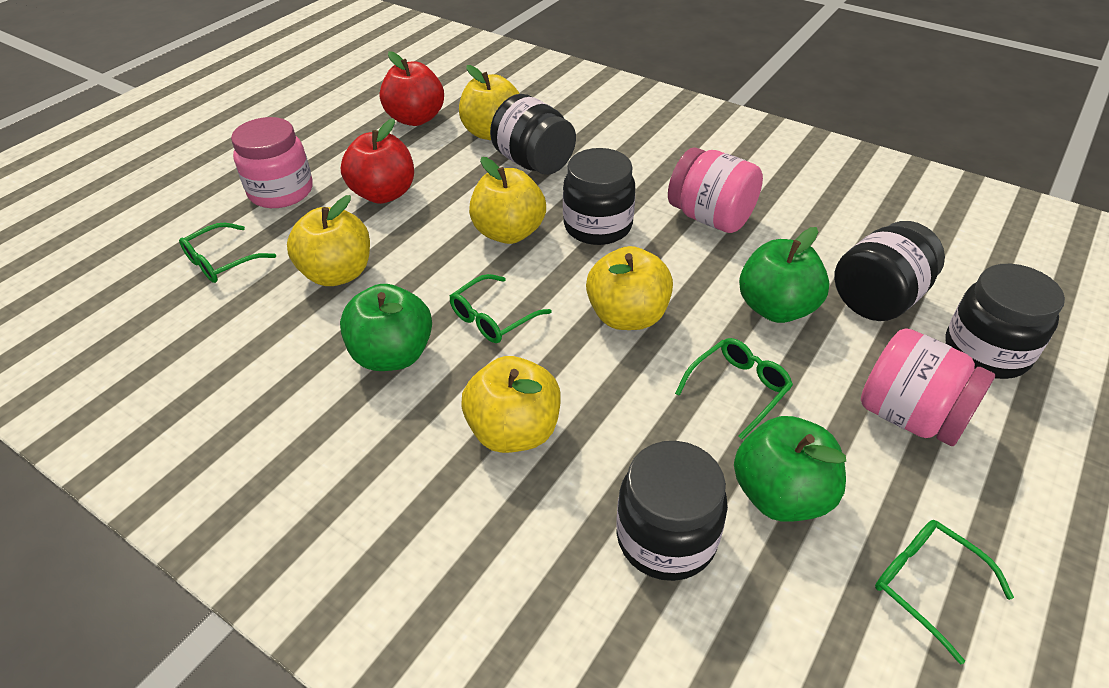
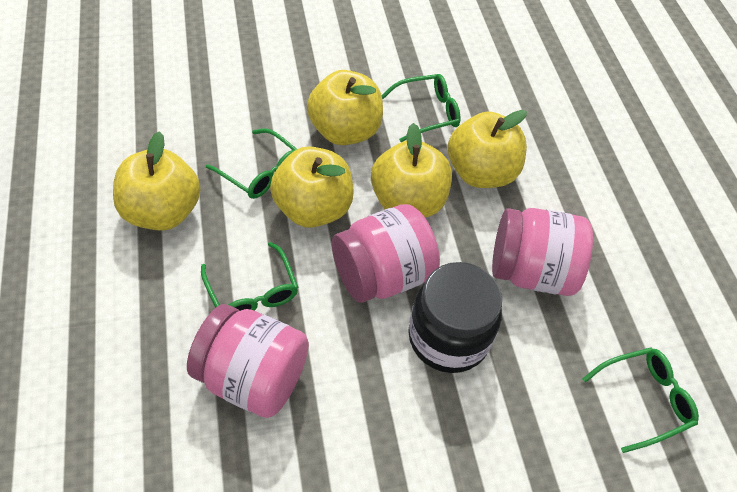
black jar: 5 -> 1
green apple: 3 -> 0
red apple: 2 -> 0

